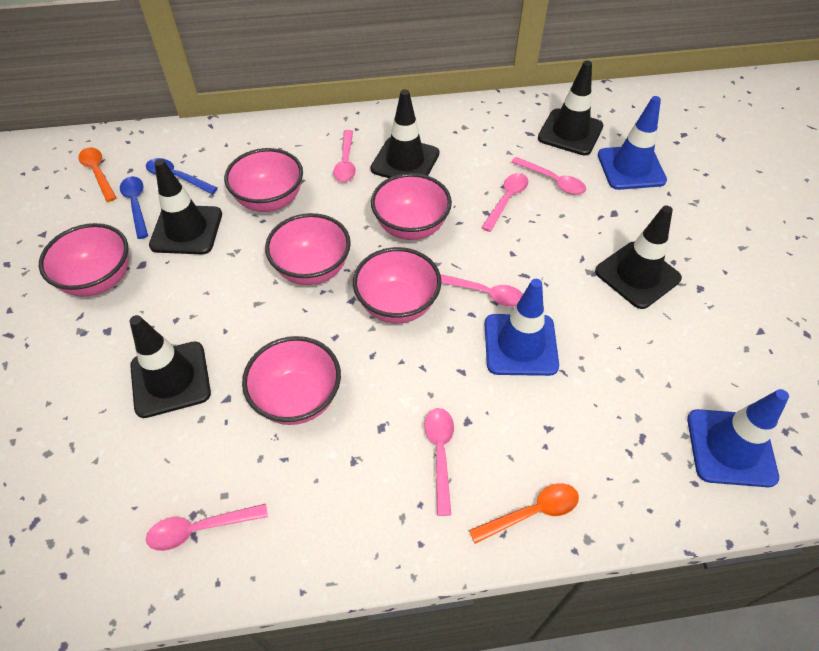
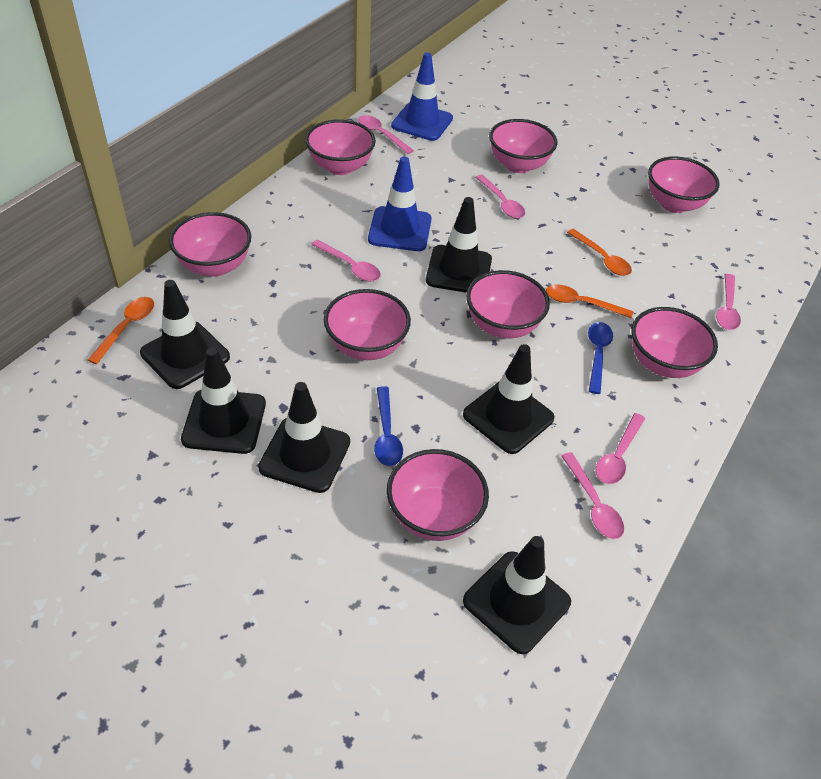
black traffic cone: 5 -> 6
blue traffic cone: 3 -> 2
orange spoon: 2 -> 3
pink bowl: 6 -> 8

